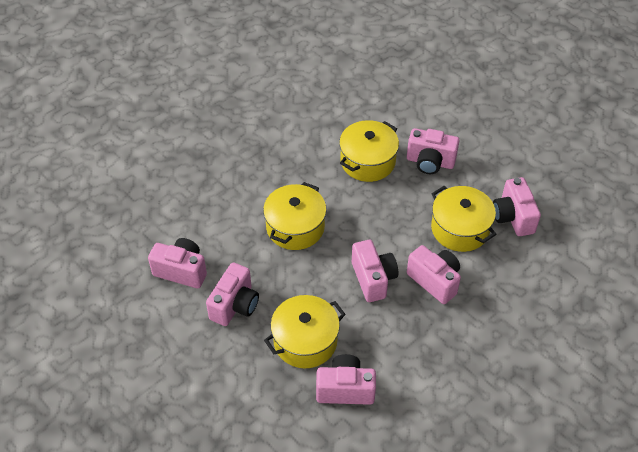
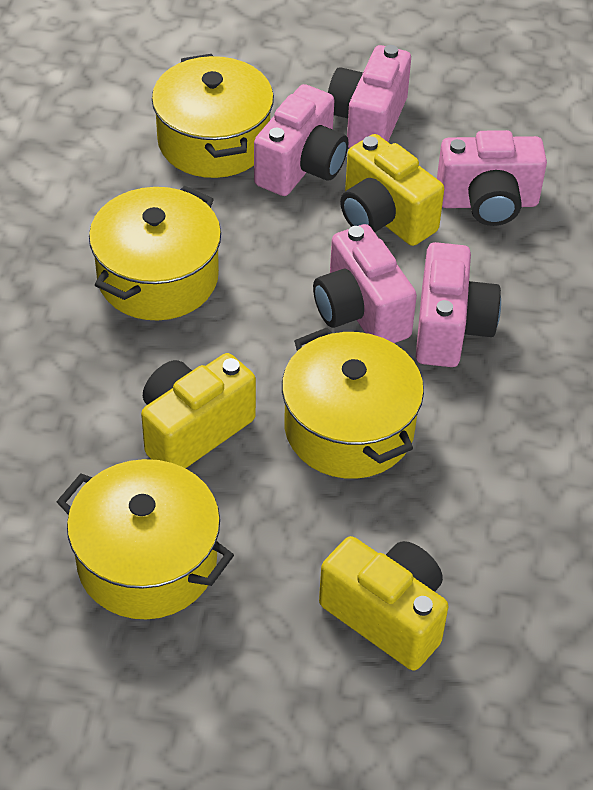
pink camera: 7 -> 5
yellow camera: 0 -> 3

